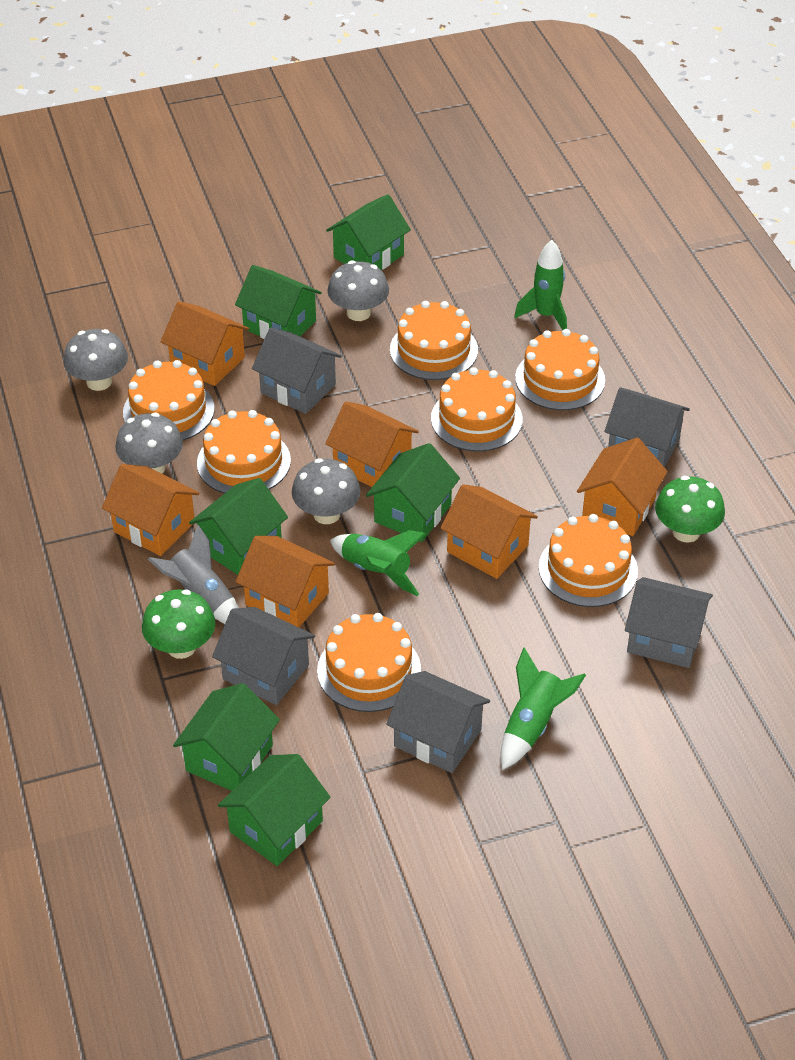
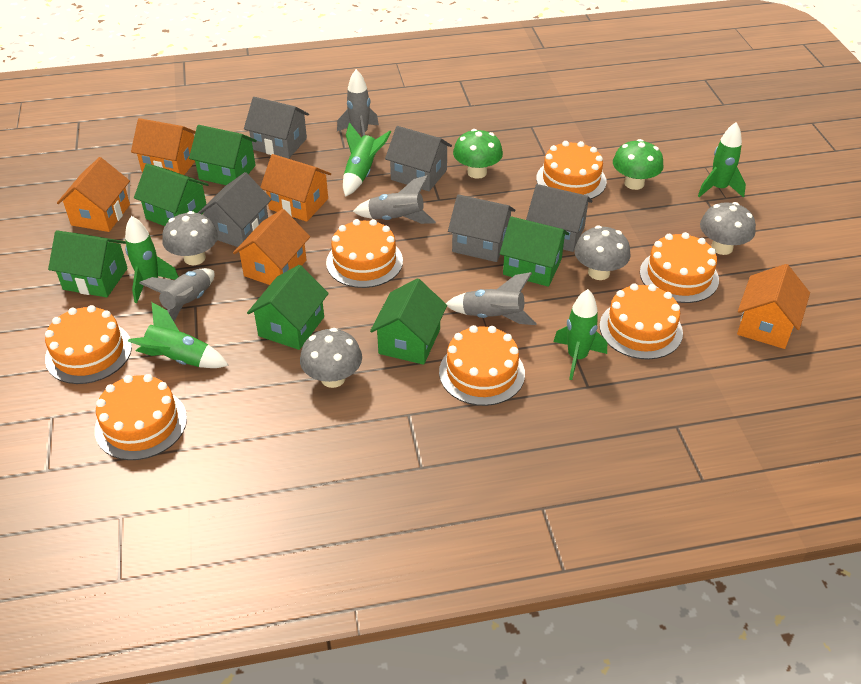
green rocket: 3 -> 5
grey rocket: 1 -> 4
orange house: 6 -> 5

